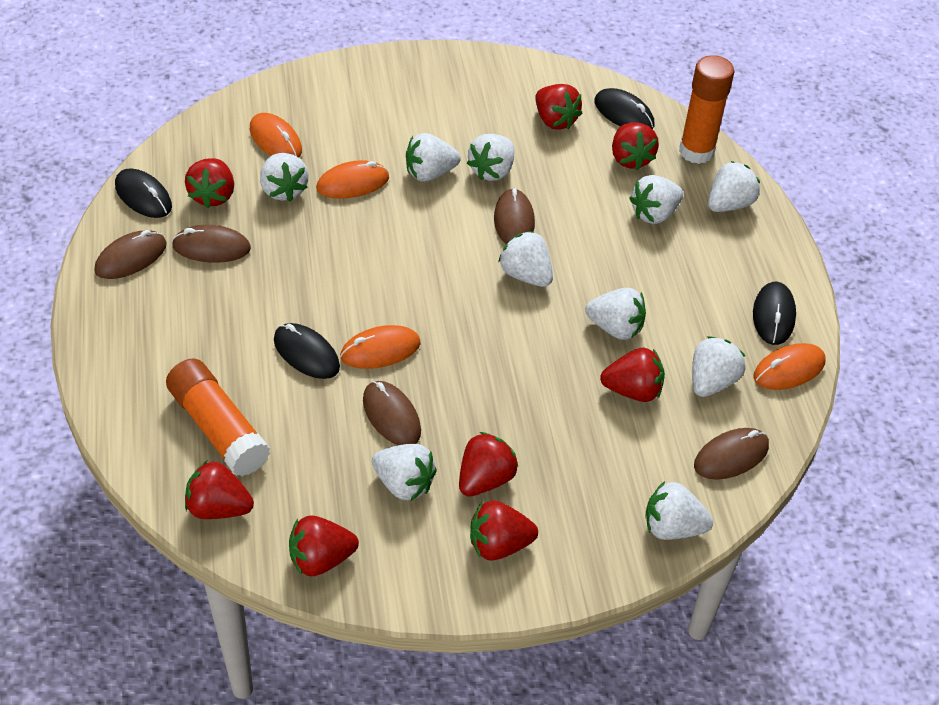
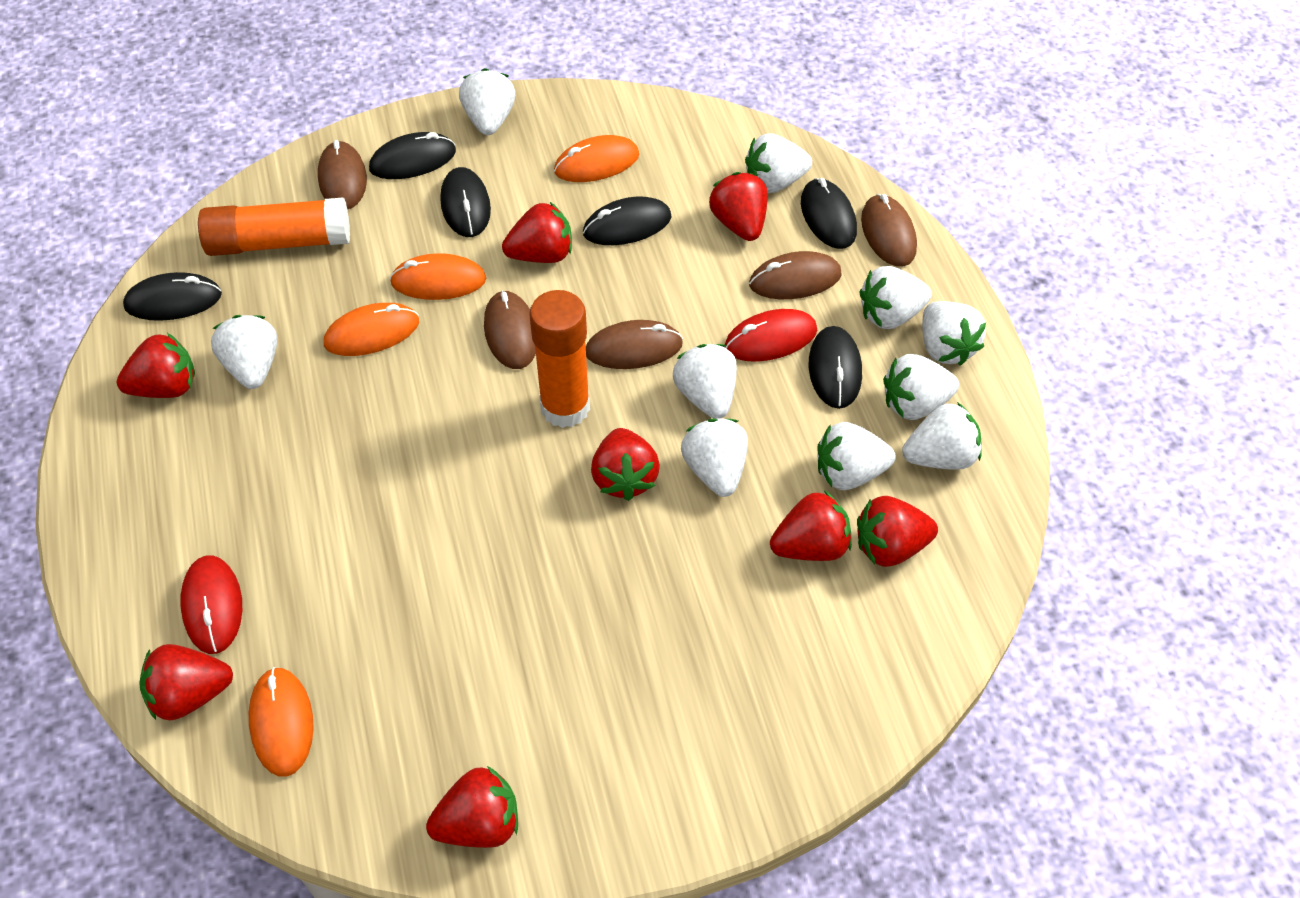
black mouse: 4 -> 6
red mouse: 0 -> 2

